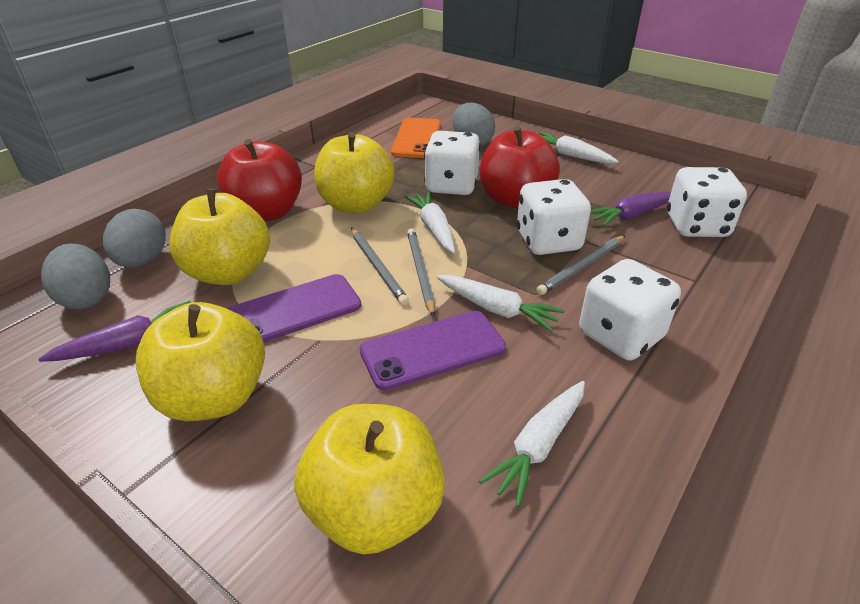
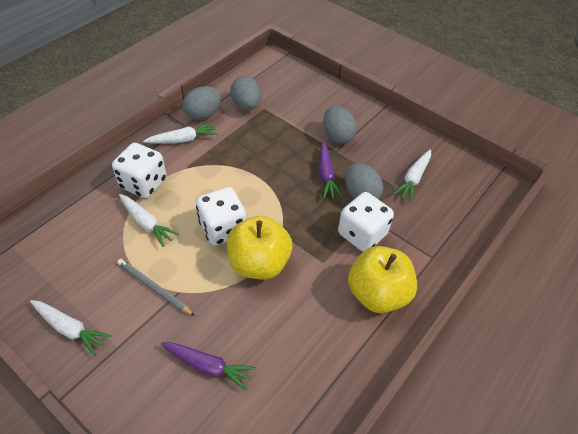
grey egg: 3 -> 4
grey pencil: 3 -> 1
orange phone: 1 -> 0
purple phone: 2 -> 0
red apple: 2 -> 0
white dice: 4 -> 3
yellow apple: 4 -> 2

